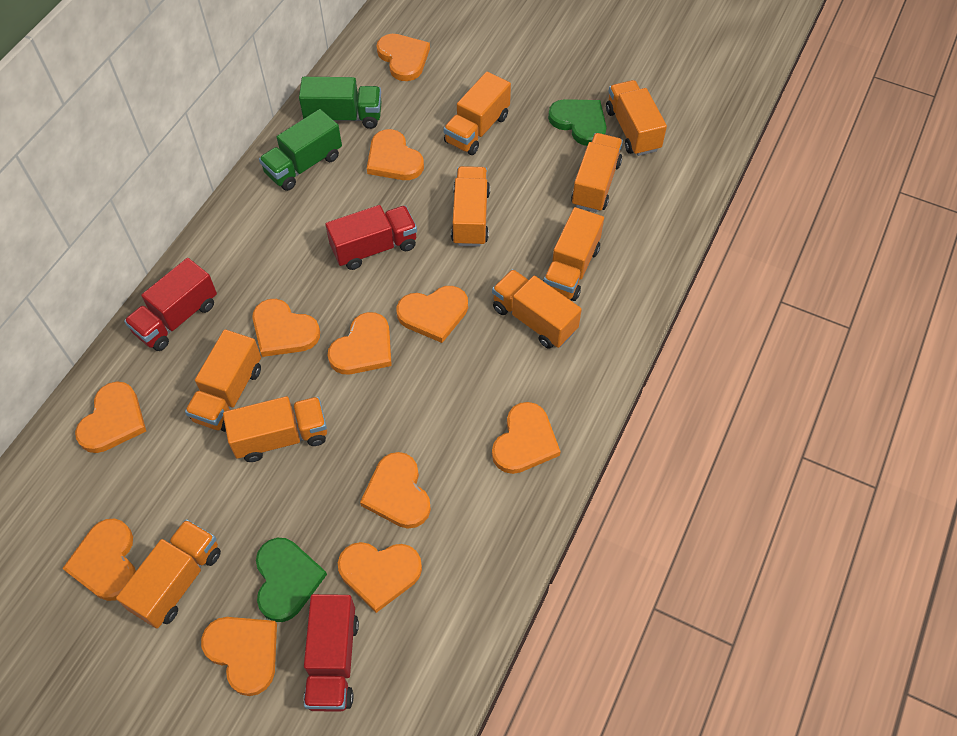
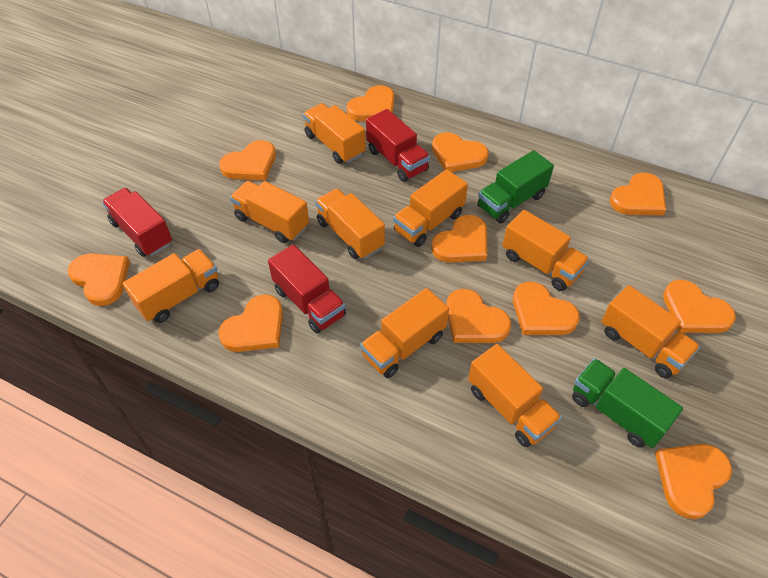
green heart: 2 -> 0

